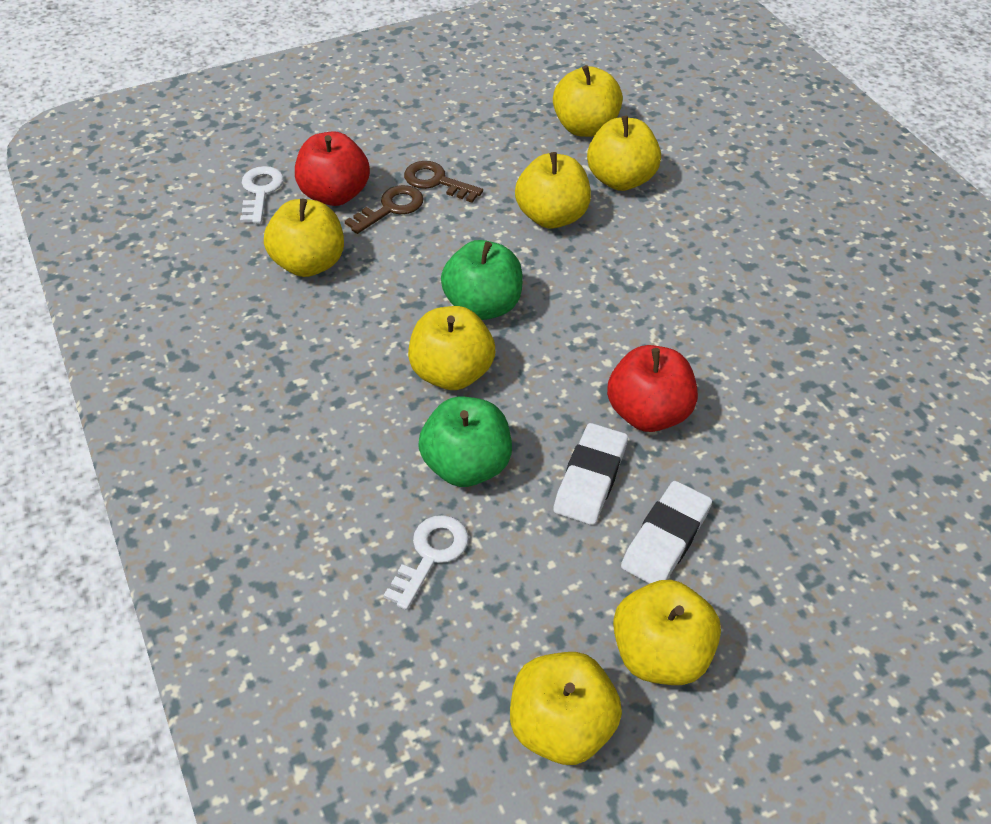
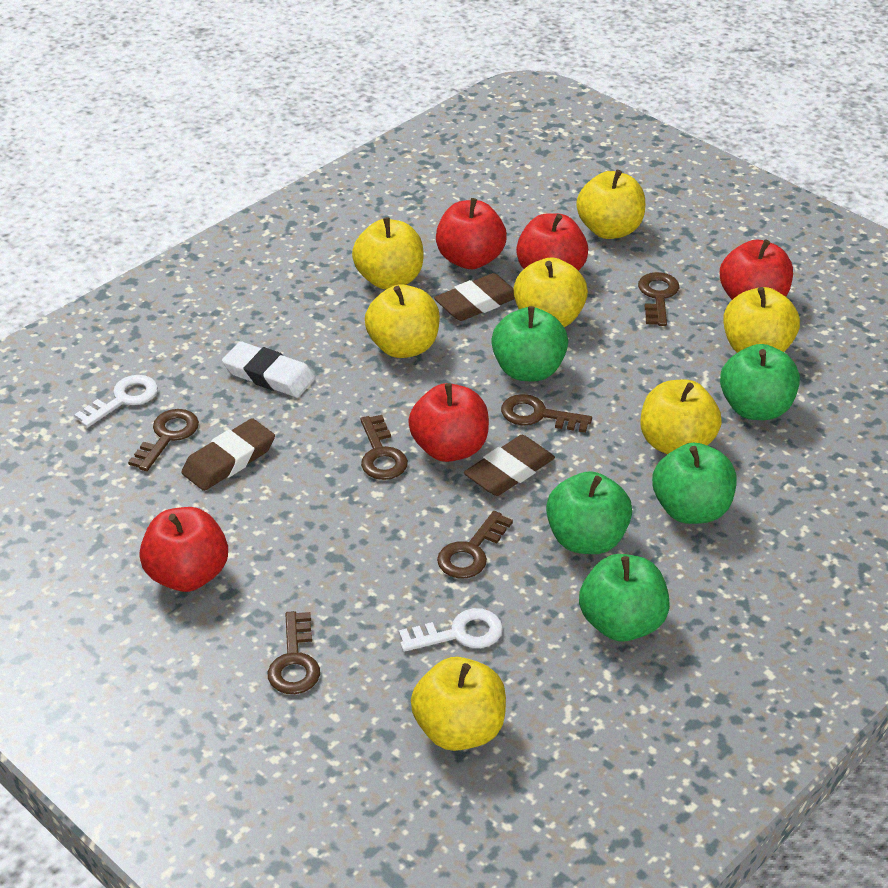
brown eraser: 0 -> 3
brown key: 2 -> 6
green apple: 2 -> 5
red apple: 2 -> 5
white eraser: 2 -> 1

